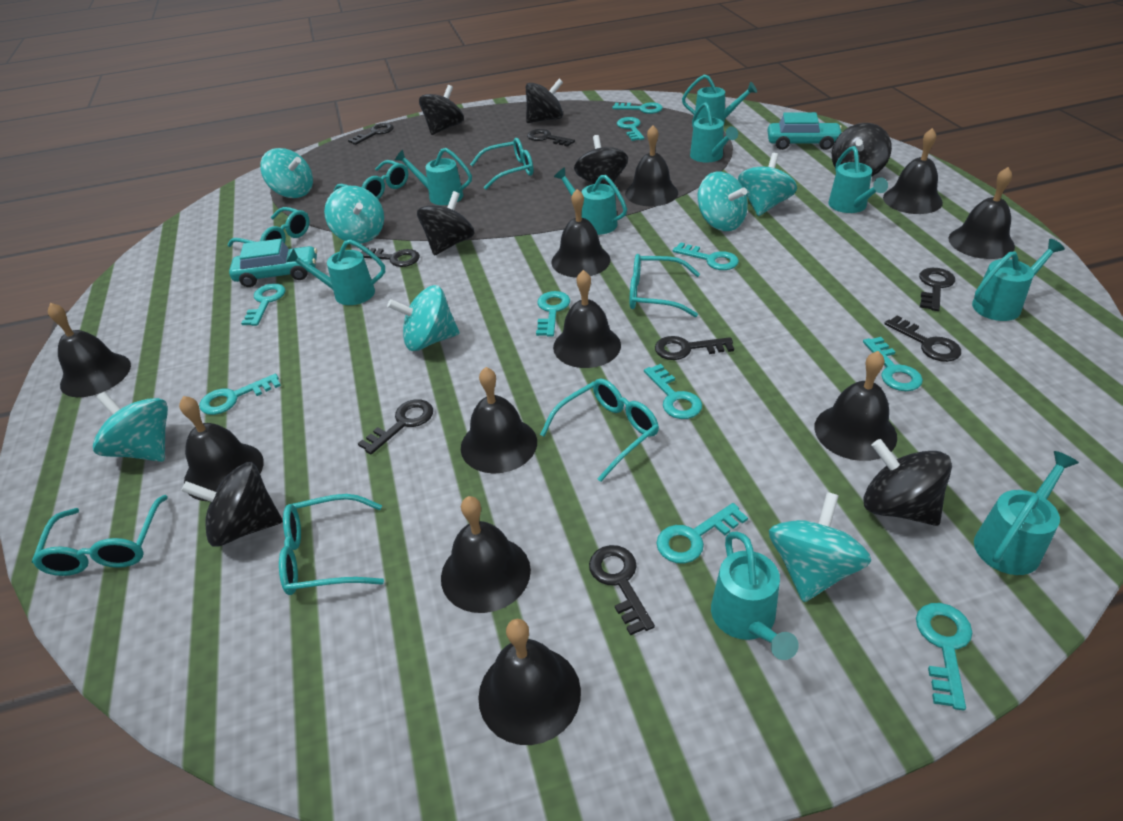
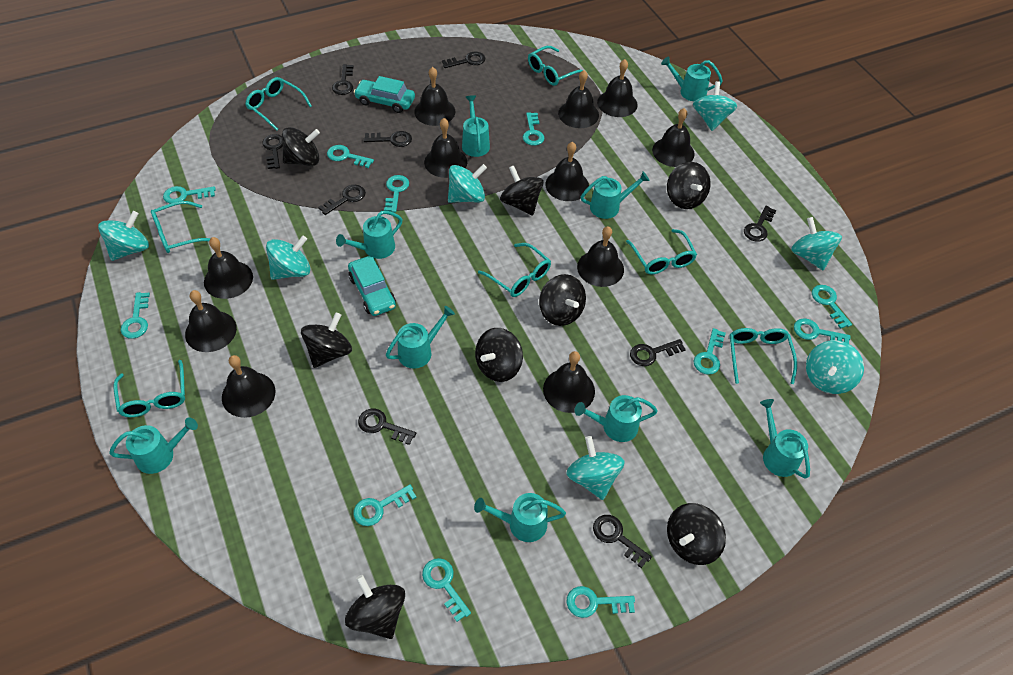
black key: 8 -> 9
black spinning top: 7 -> 8
turquoise key: 10 -> 11

